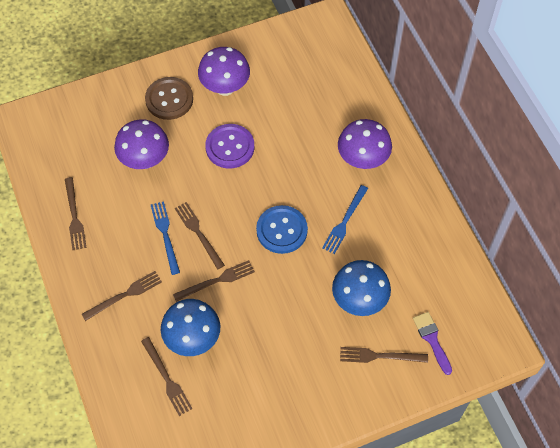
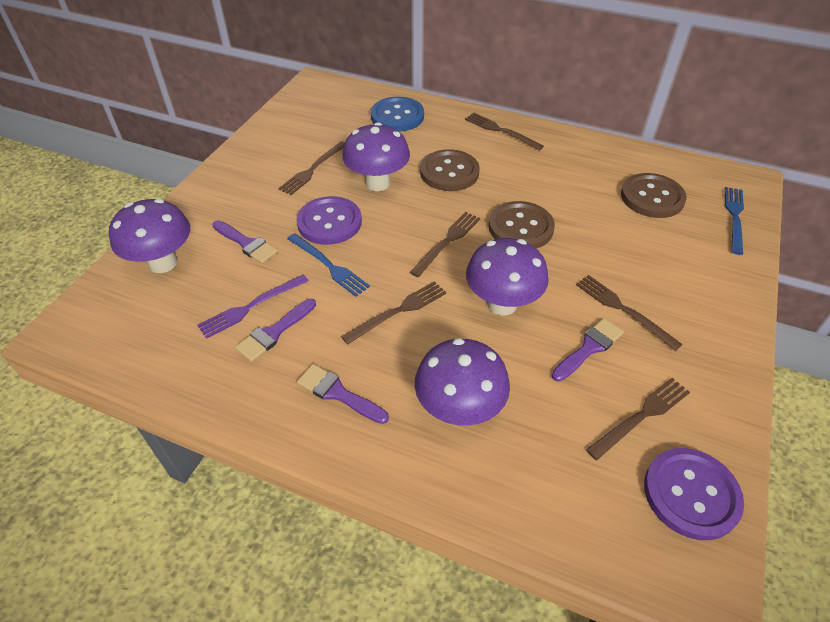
blue mushroom: 2 -> 0
brown button: 1 -> 3
purple brush: 1 -> 4
purple button: 1 -> 2
purple fork: 0 -> 1
purple mushroom: 3 -> 4

